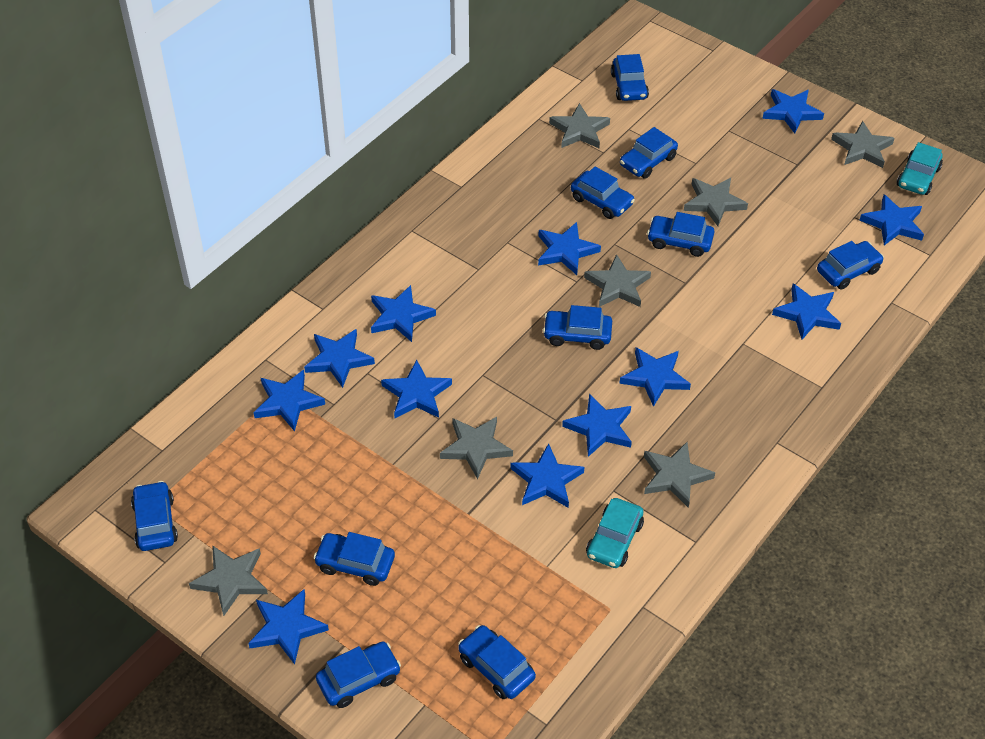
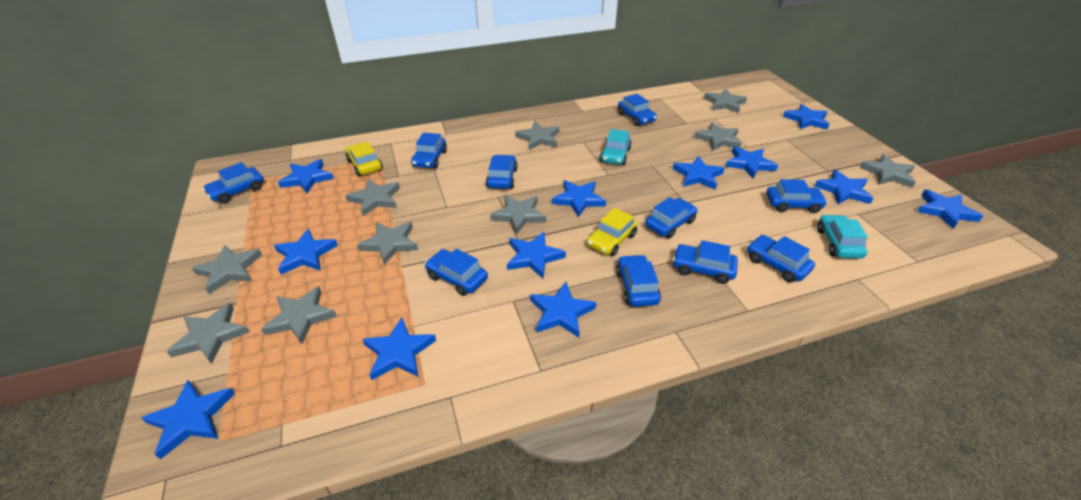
grey star: 7 -> 10
yellow car: 0 -> 2

